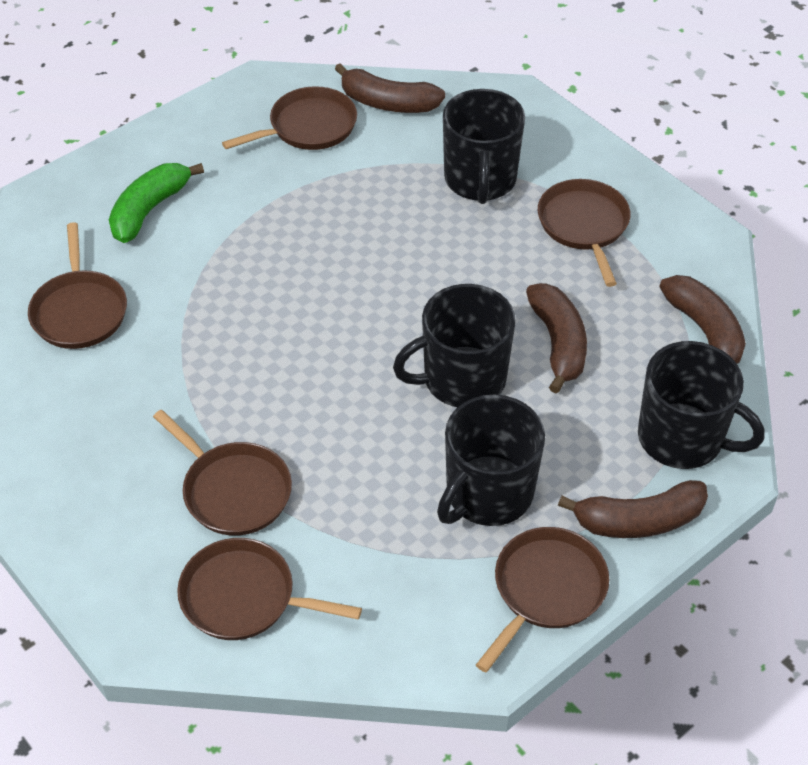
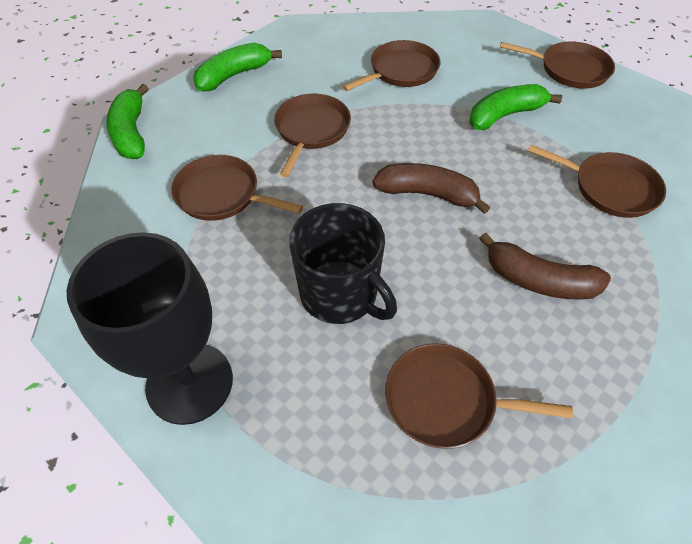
black goblet: 0 -> 1
black mug: 4 -> 1
brown banana: 4 -> 2
green banana: 1 -> 3

